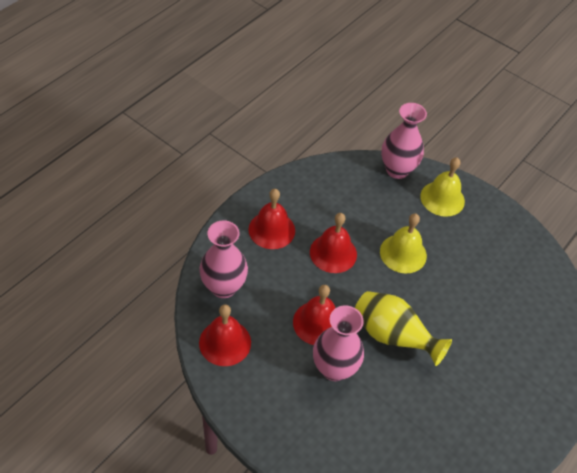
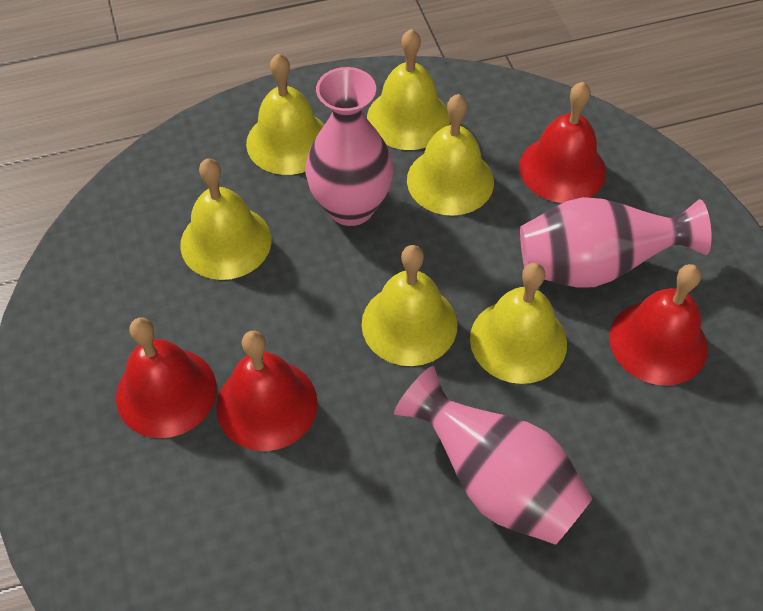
yellow bell: 2 -> 6
yellow vase: 1 -> 0

